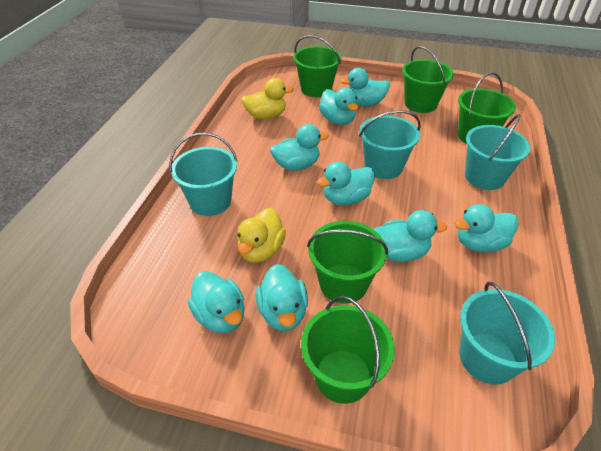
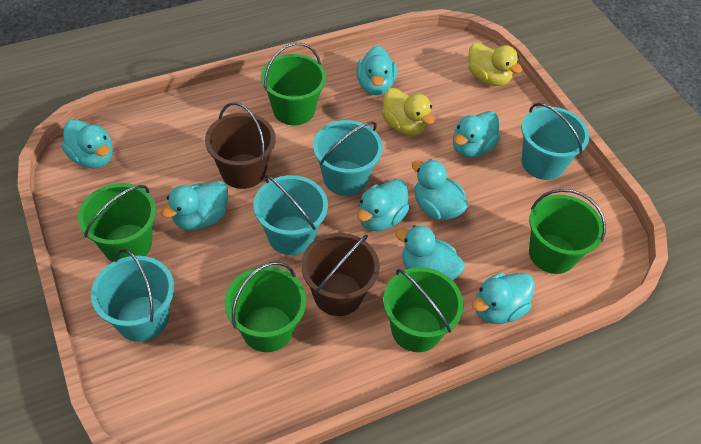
brown bucket: 0 -> 2

